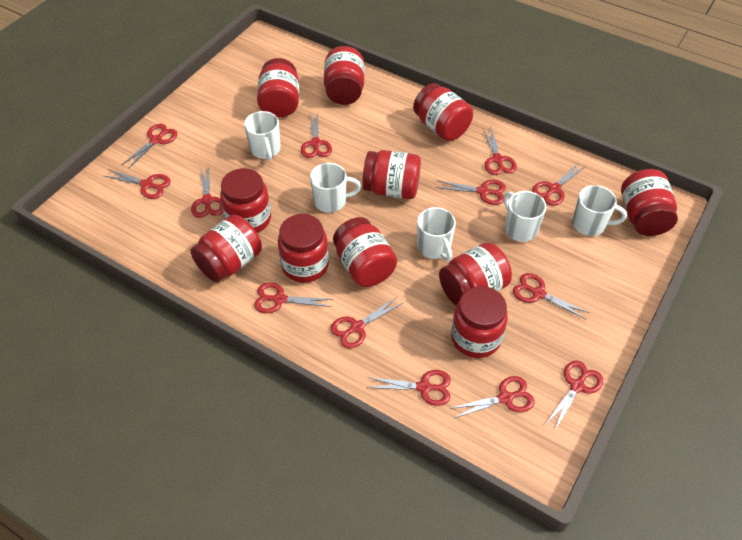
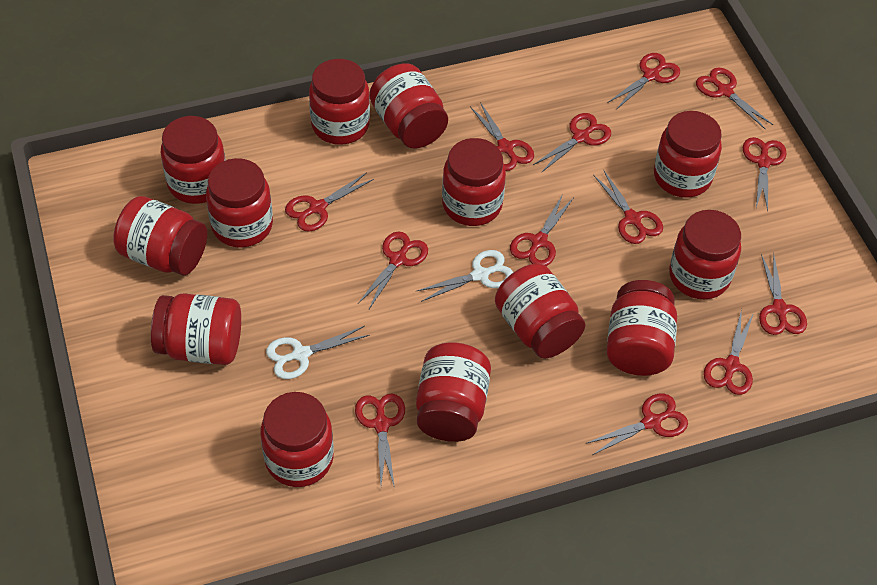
red jar: 11 -> 13
white mug: 5 -> 0
white scissors: 0 -> 2

